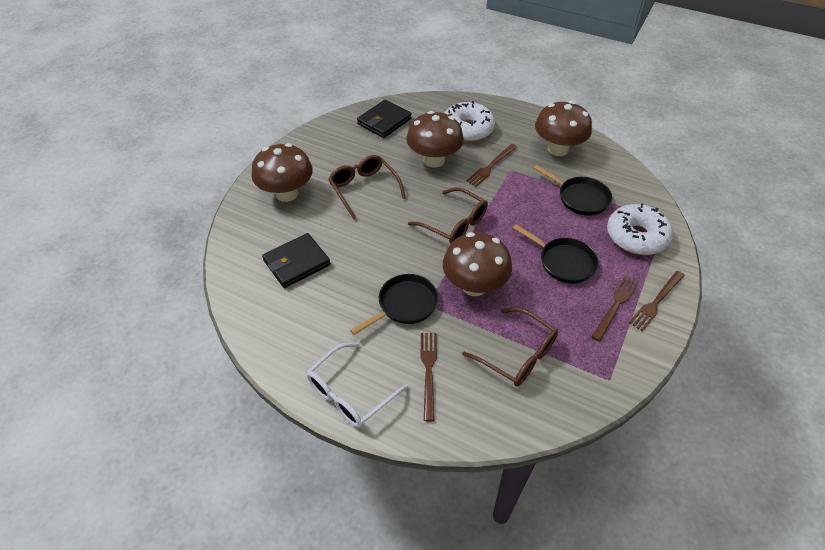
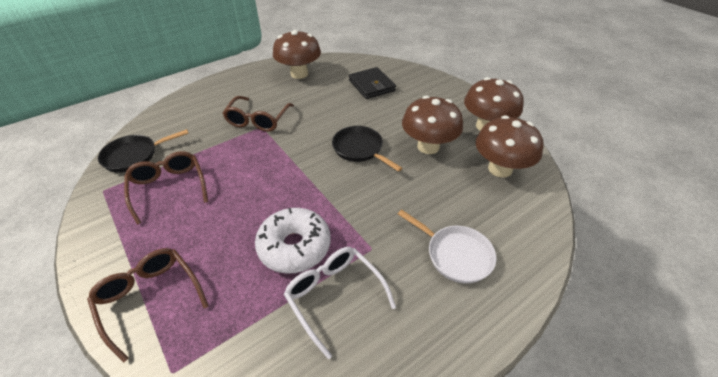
black pan: 3 -> 2
black wallet: 2 -> 1
brown fork: 4 -> 0
white donut: 2 -> 1
white pan: 0 -> 1

